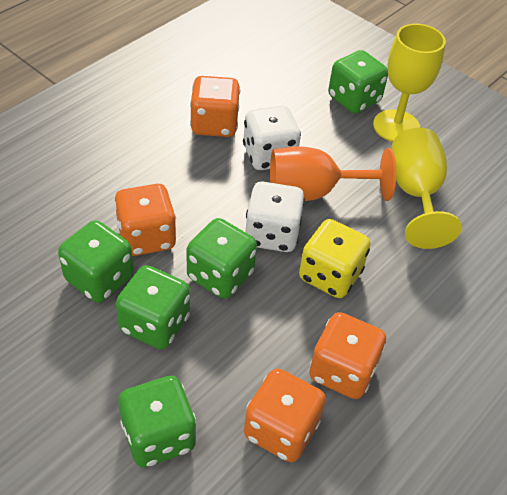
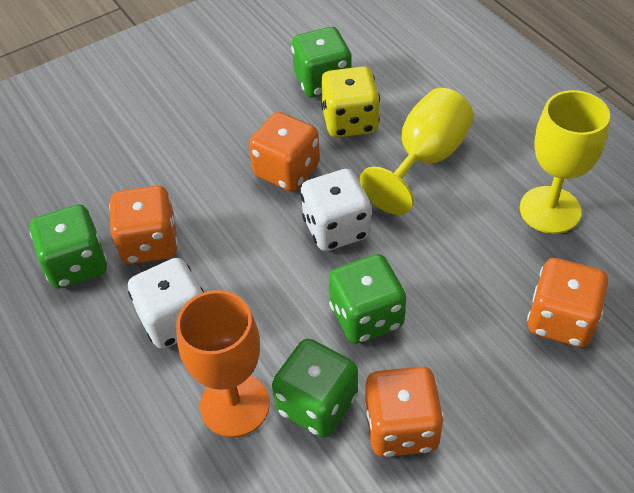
green dice: 5 -> 4

